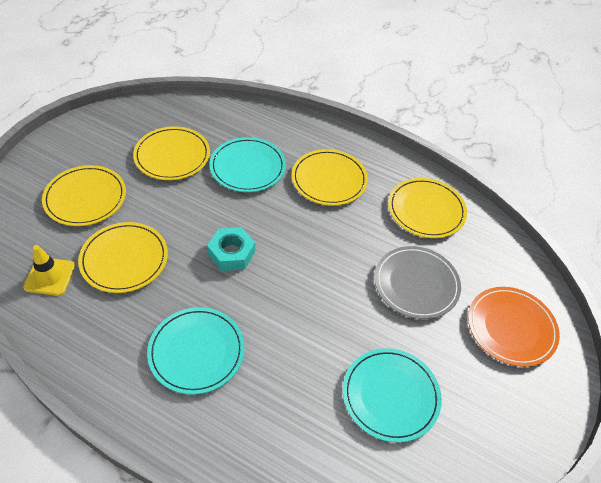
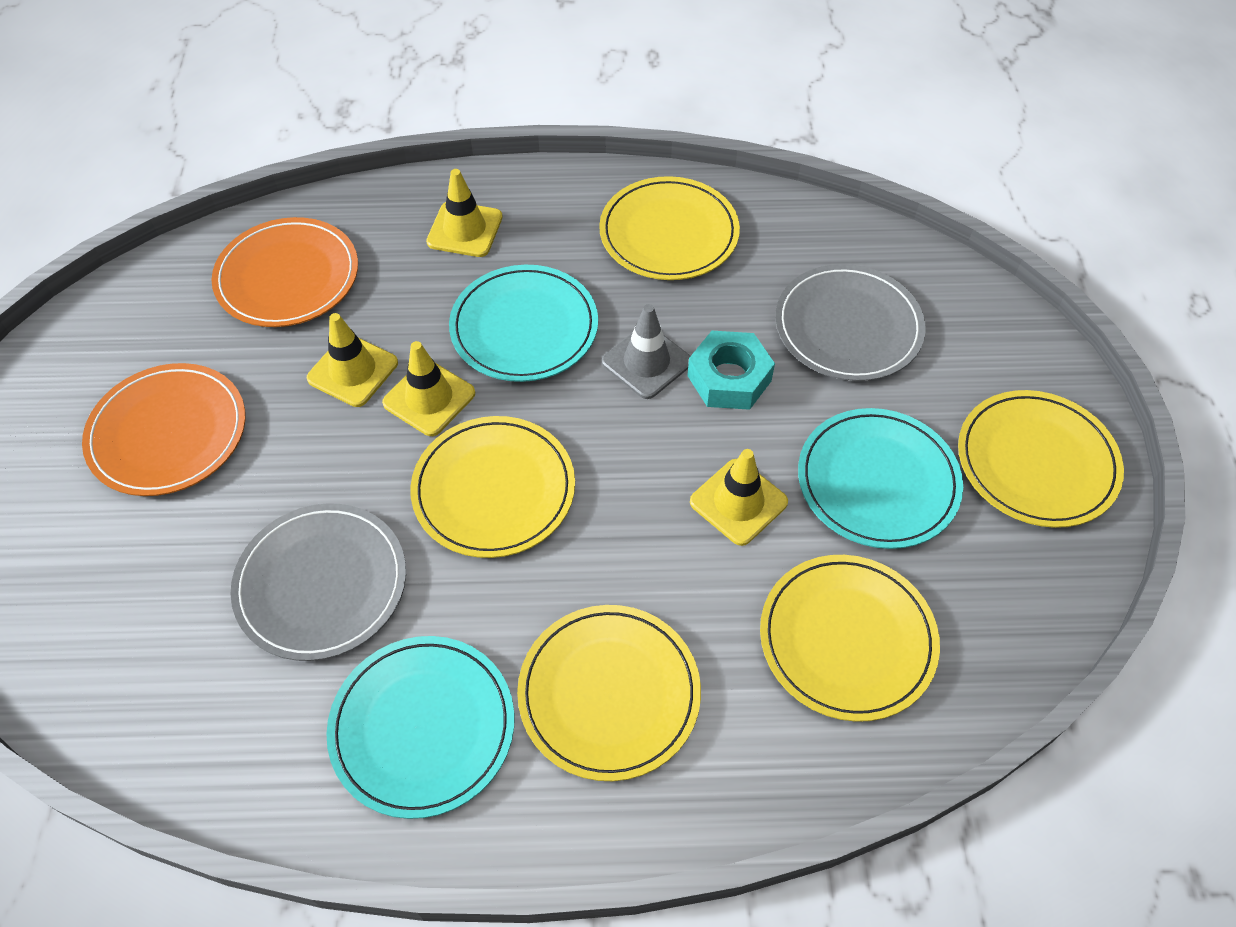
grey plate: 1 -> 2
grey traffic cone: 0 -> 1
orange plate: 1 -> 2
yellow traffic cone: 1 -> 4

